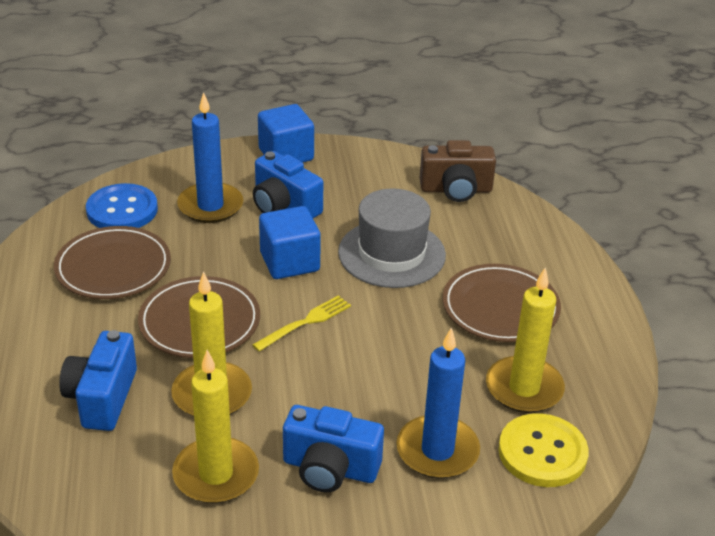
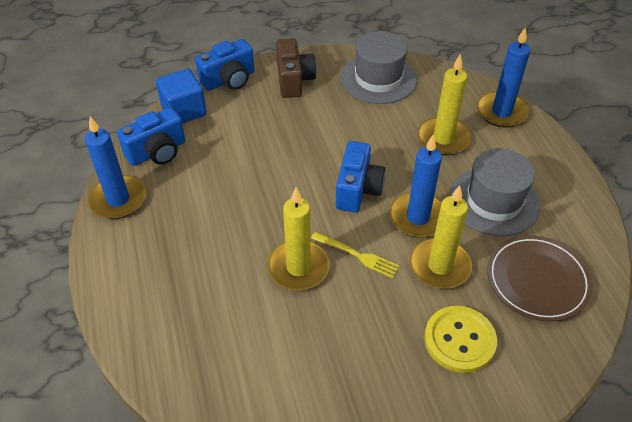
blue button: 1 -> 0
blue candle: 2 -> 3
blue cube: 2 -> 1
brown plate: 3 -> 1
grey hat: 1 -> 2

